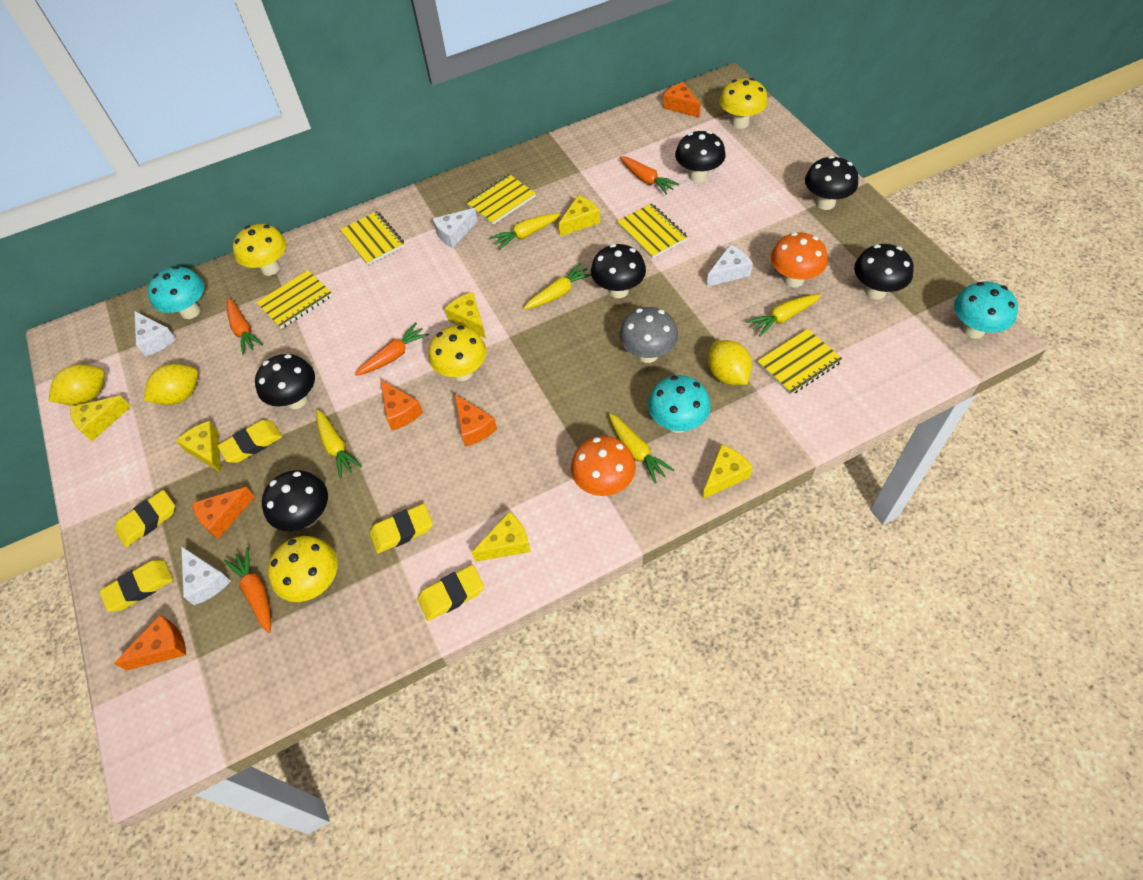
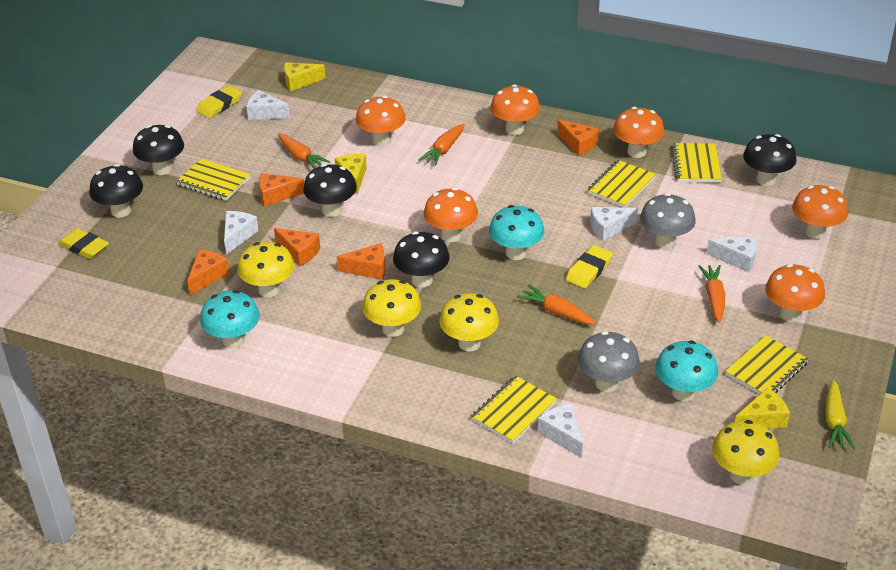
black mushroom: 6 -> 5
grey mushroom: 1 -> 2
orange mushroom: 2 -> 6
white cheese: 4 -> 5
yellow carrot: 5 -> 1
yellow cheese: 6 -> 3
yellow eraser: 5 -> 3
yellow lemon: 3 -> 0

